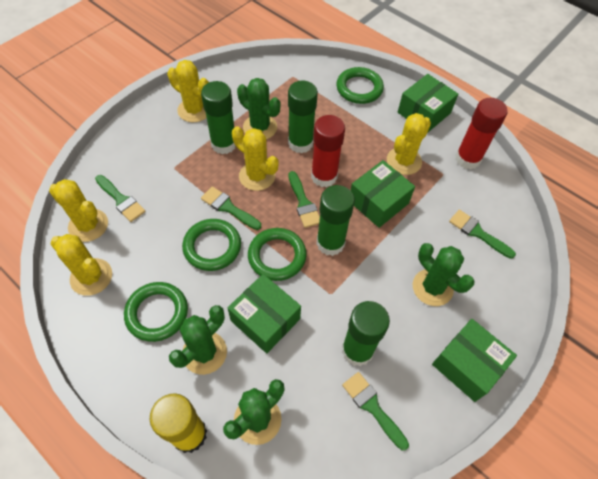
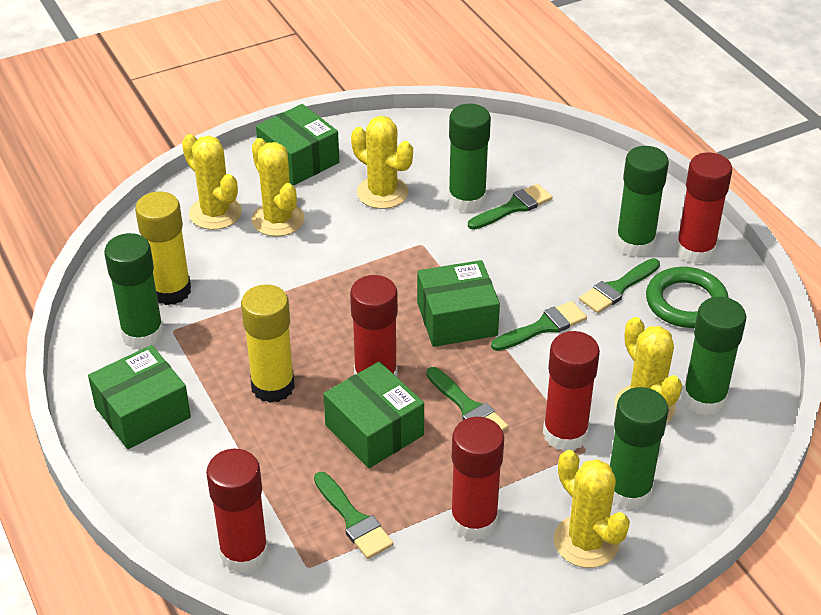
green cactus: 4 -> 0
green glue stick: 4 -> 5
green ring: 4 -> 1
red glue stick: 2 -> 5
yellow glue stick: 1 -> 2

